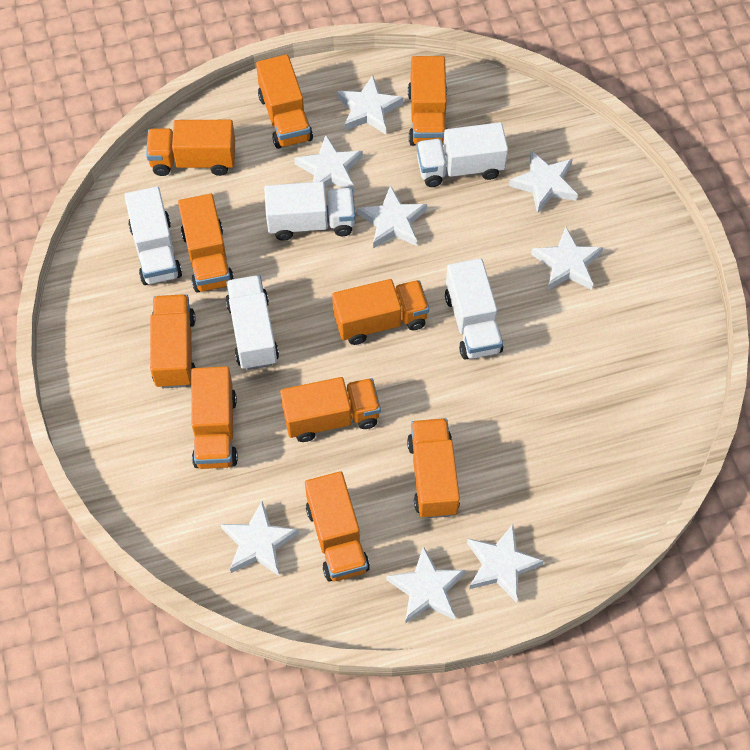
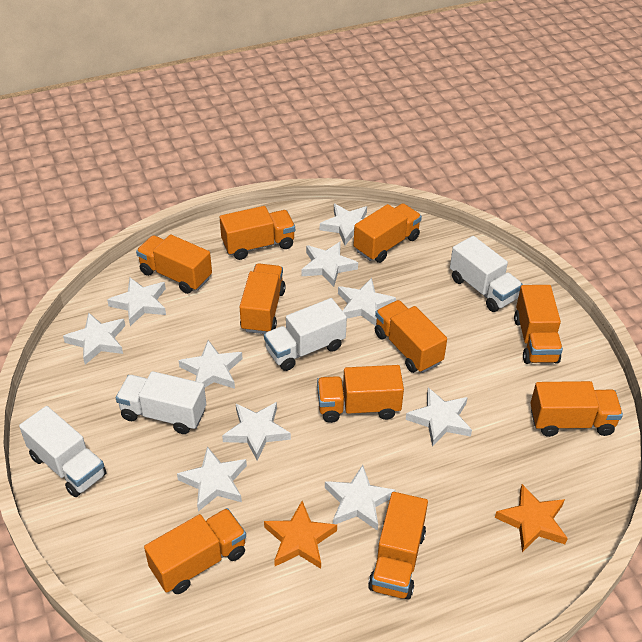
orange star: 0 -> 2
white star: 8 -> 10
white truck: 5 -> 4

